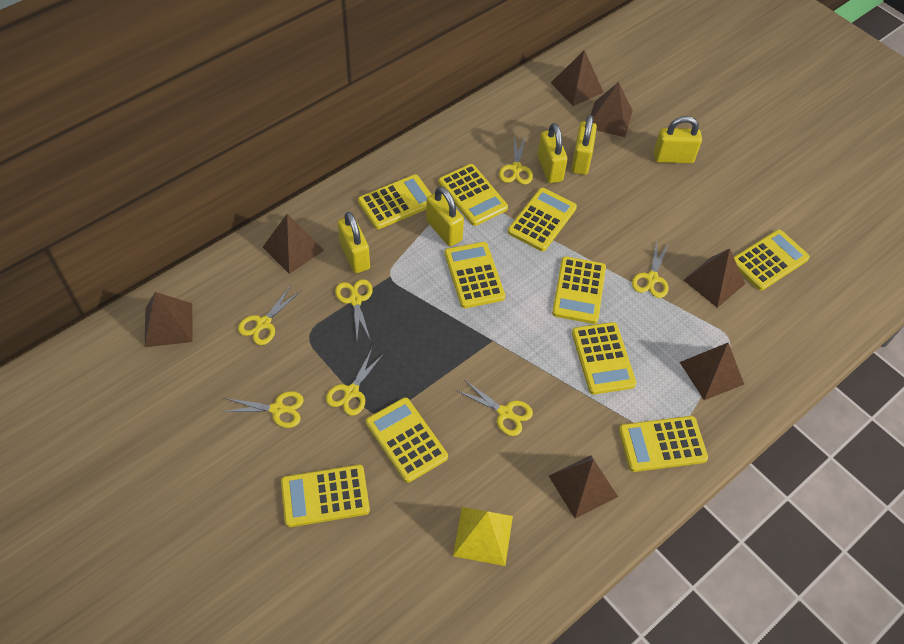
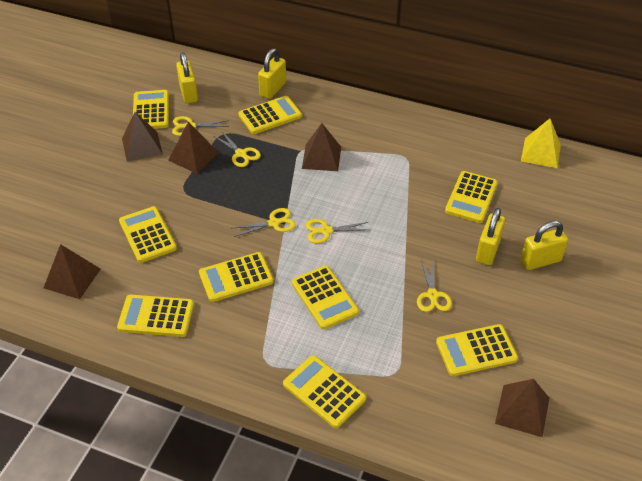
brown pyramid: 7 -> 5
yellow calculator: 10 -> 9
yellow padlock: 5 -> 4
yellow scissors: 7 -> 5

